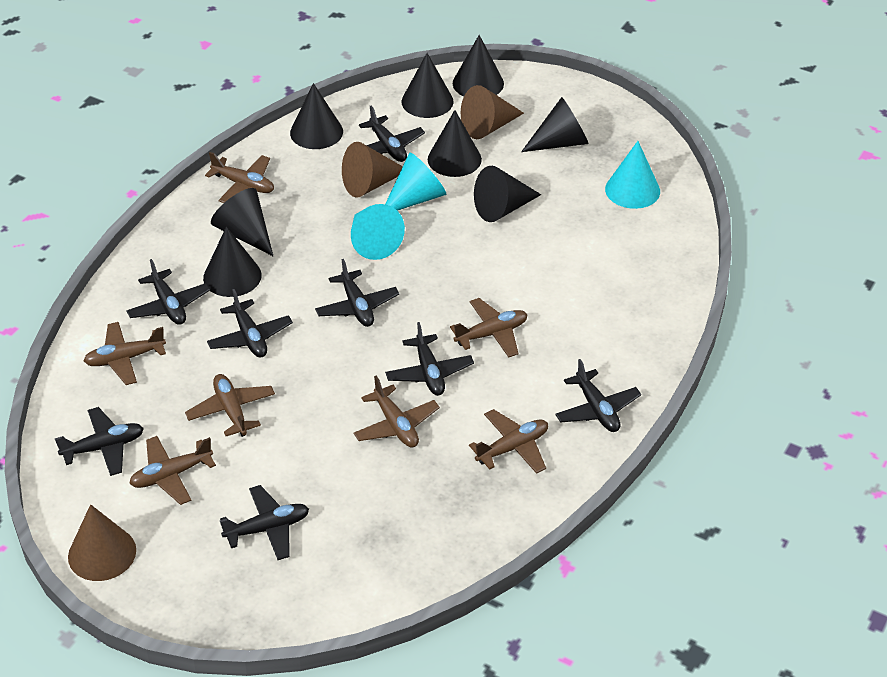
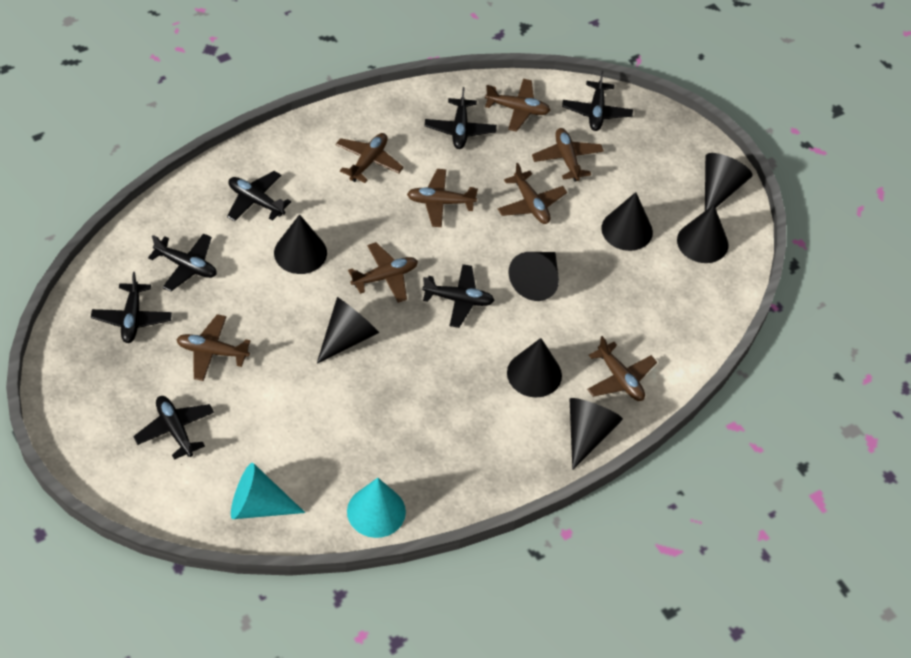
black plane: 8 -> 7
brown cone: 3 -> 0
brown plane: 7 -> 8
turquoise cone: 3 -> 2

